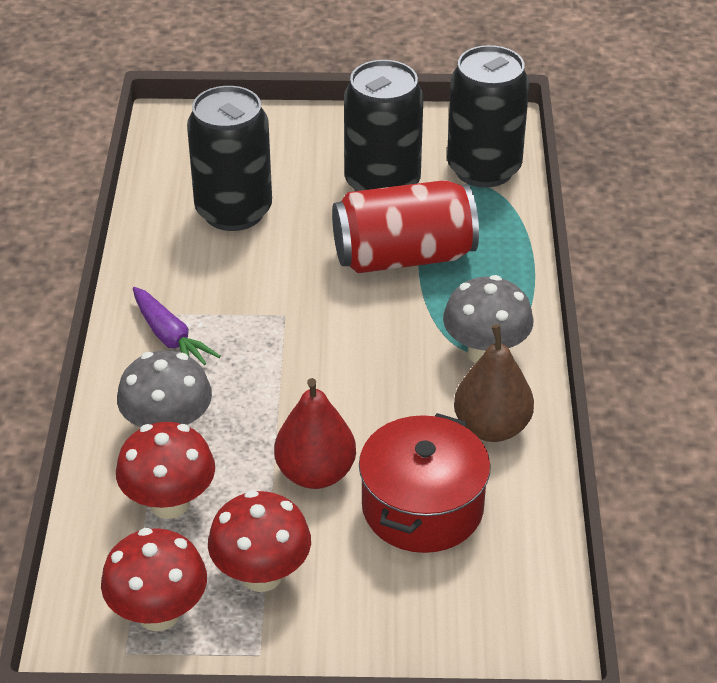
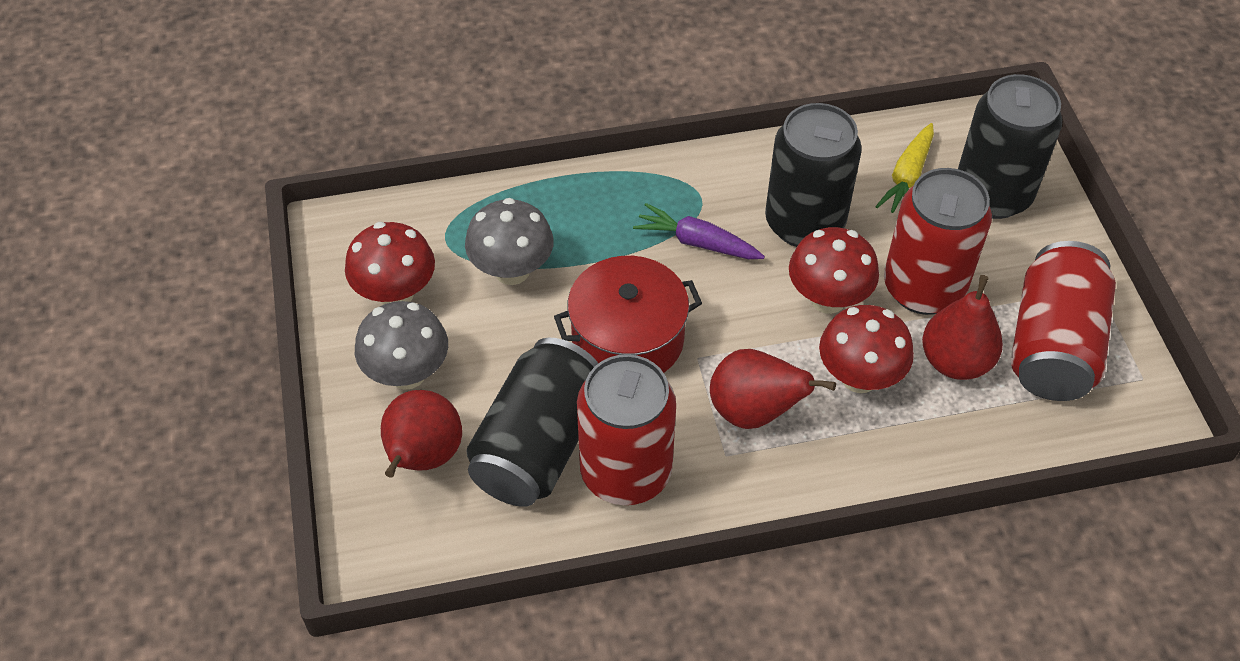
brown pear: 1 -> 0
red can: 1 -> 3
red pear: 1 -> 3
yellow carrot: 0 -> 1

